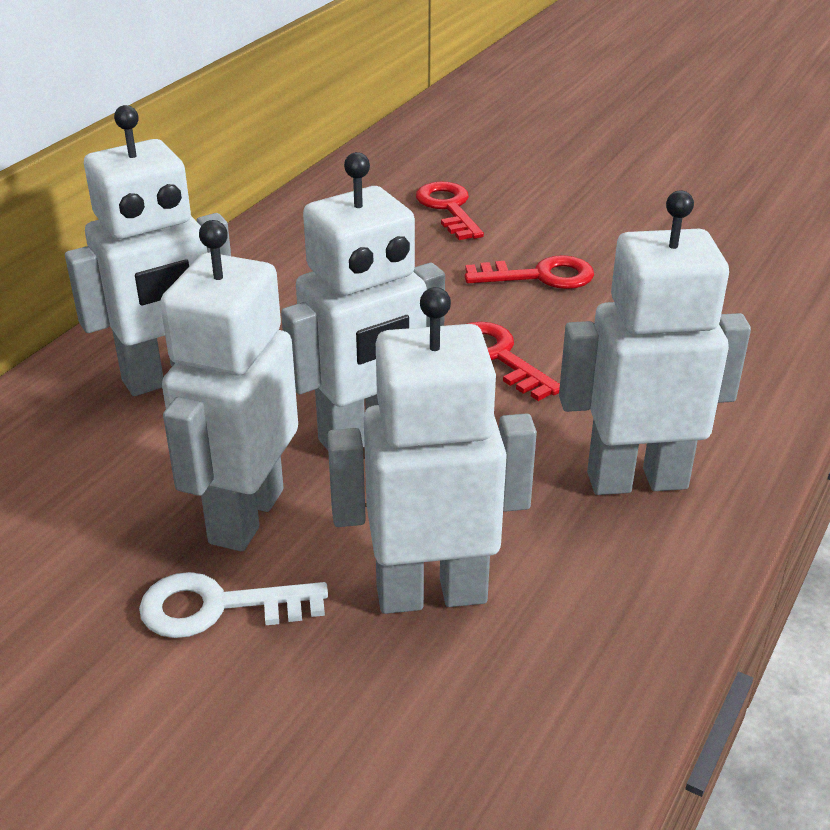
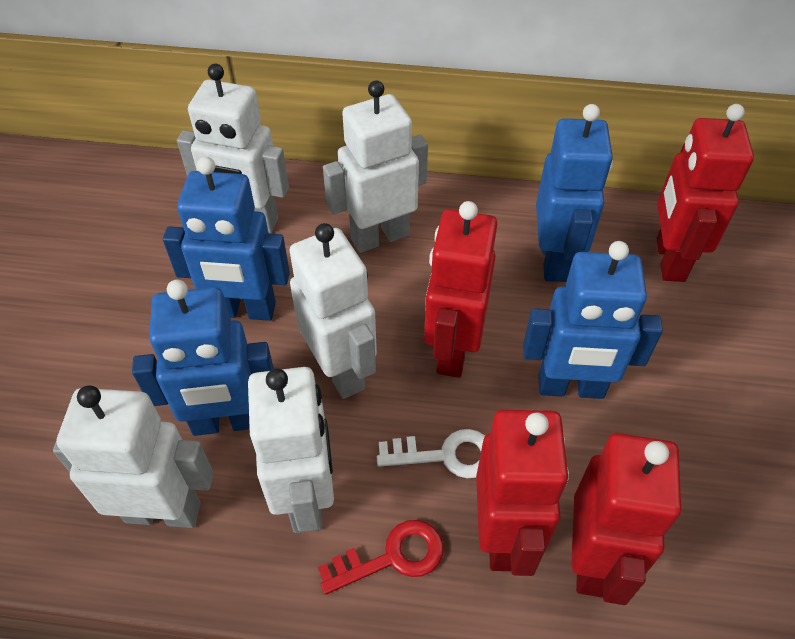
blue robot: 0 -> 4
red key: 3 -> 1
red robot: 0 -> 4

